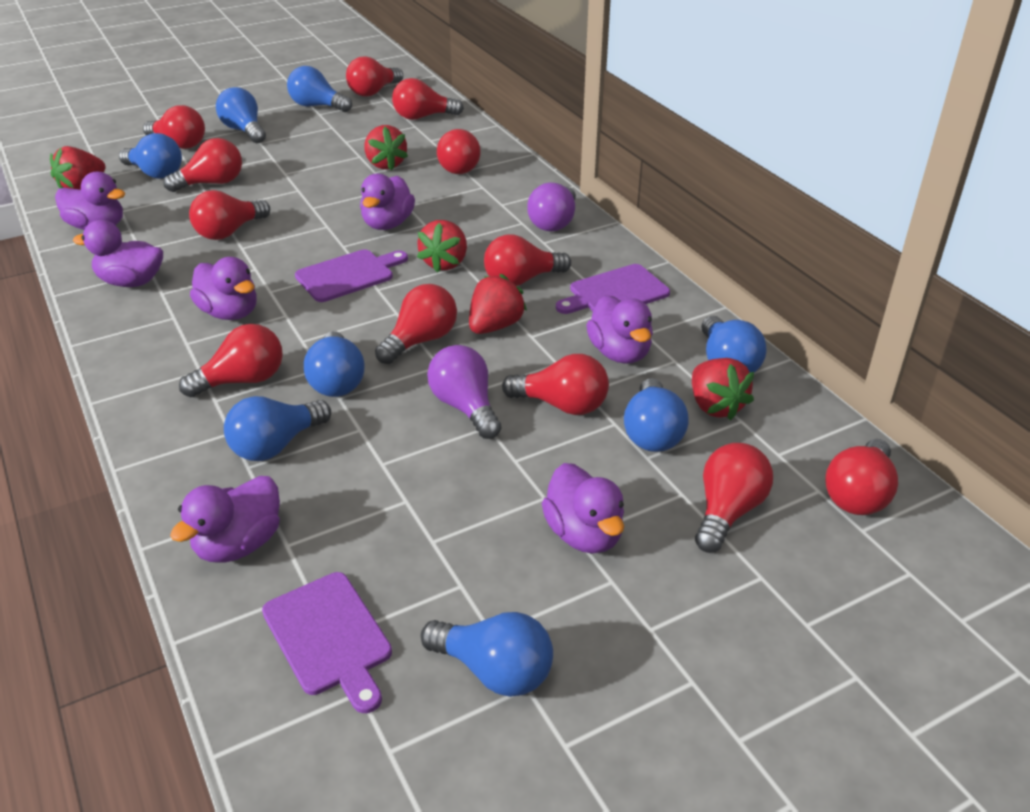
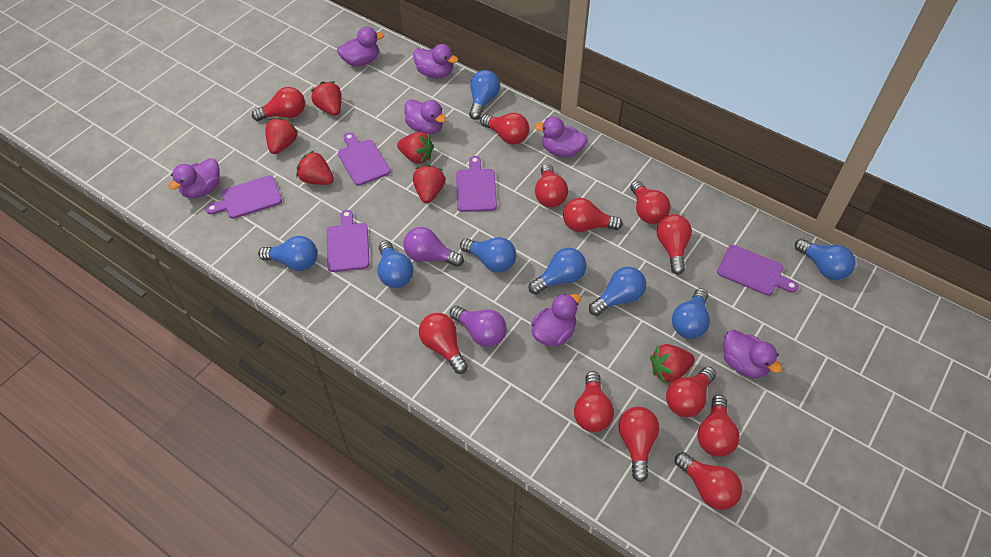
purple cutting board: 3 -> 5
red strawberry: 5 -> 6

